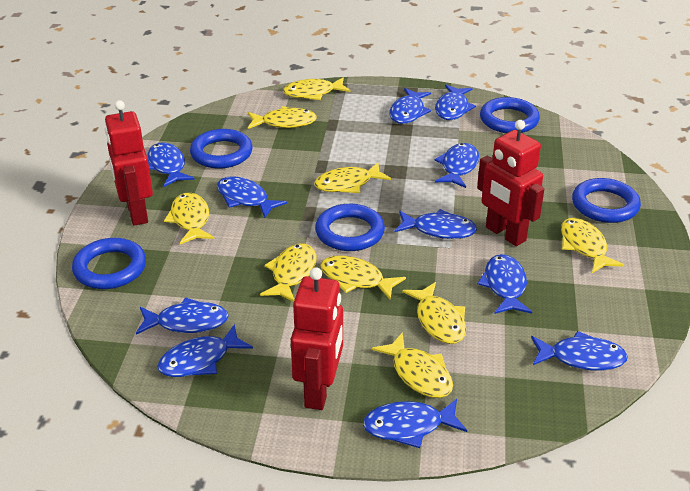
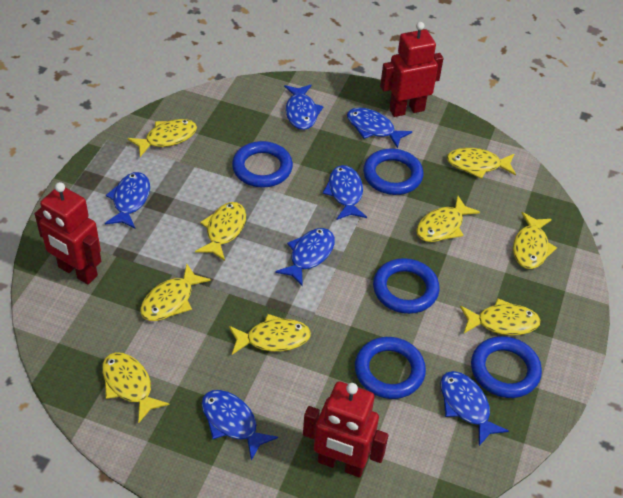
blue fish: 11 -> 7

